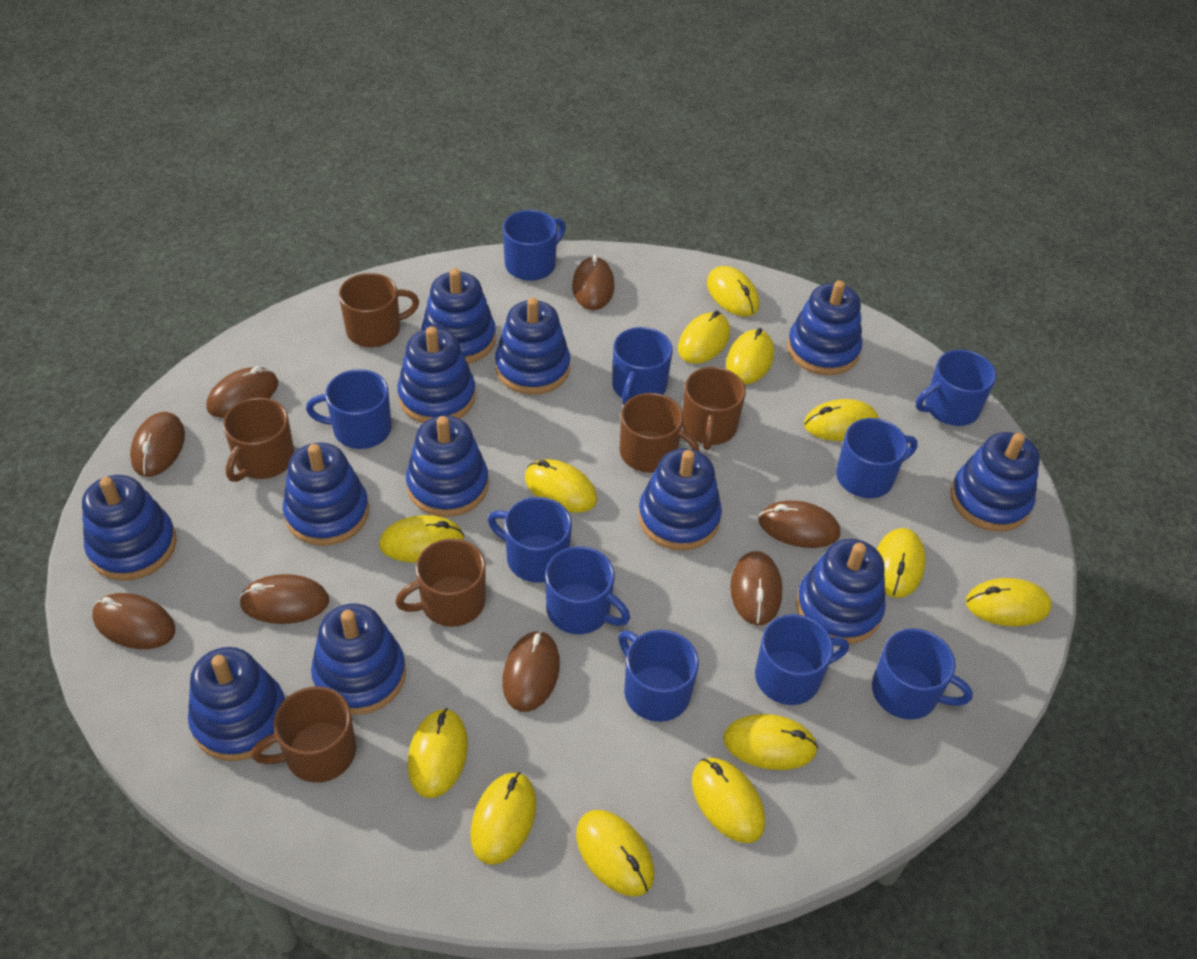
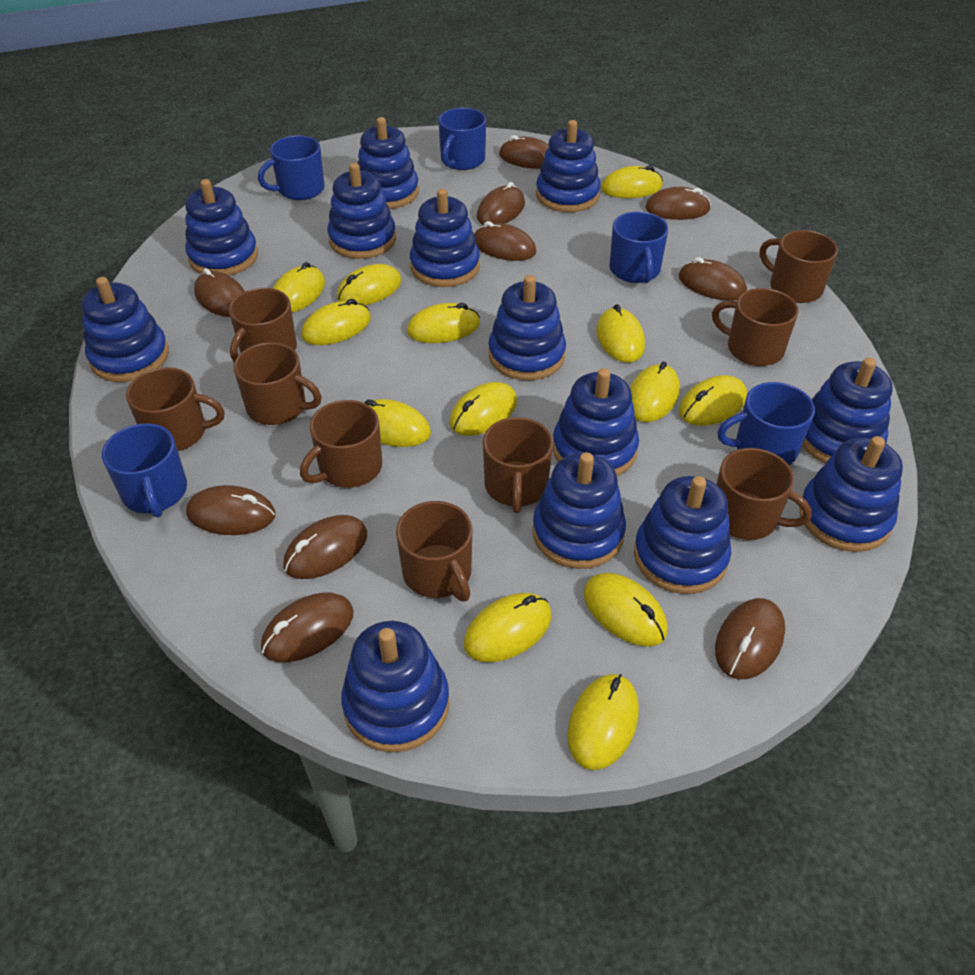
blue mug: 10 -> 5
blue stacking toy: 12 -> 13
brown mouse: 8 -> 10
brown mug: 6 -> 9

